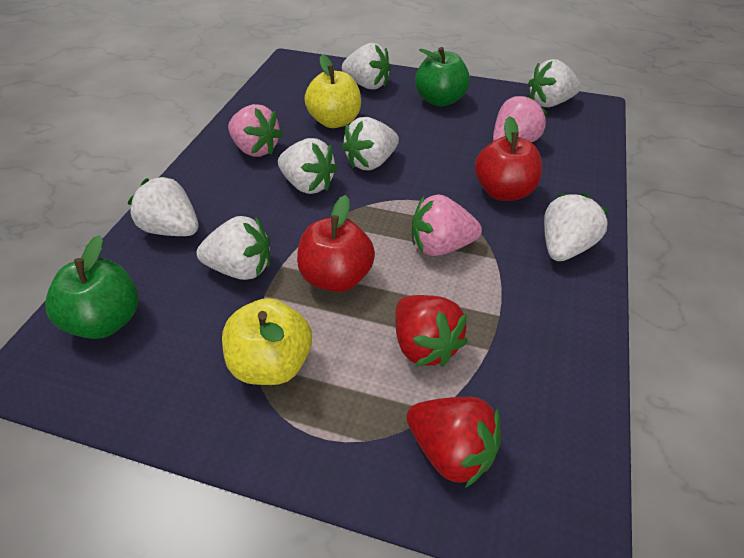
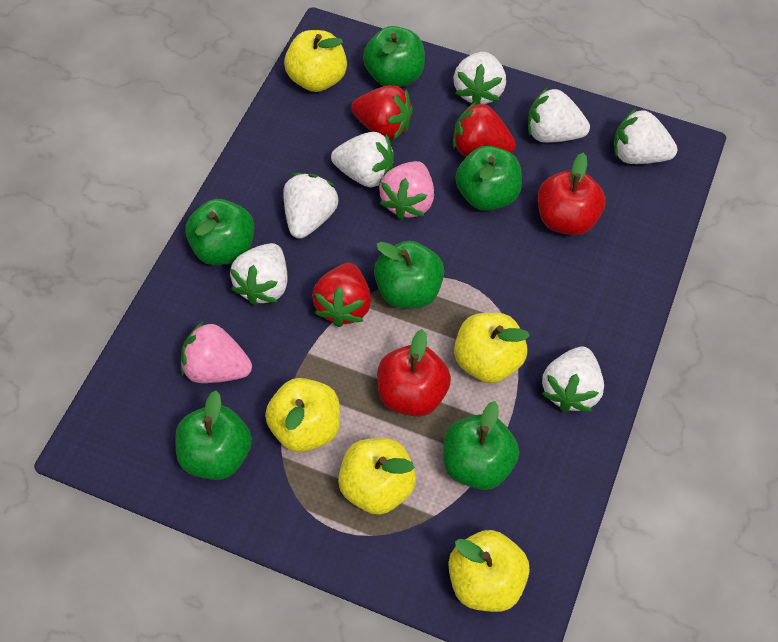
green apple: 2 -> 6
pink strawberry: 3 -> 2
red strawberry: 2 -> 3
yellow apple: 2 -> 5

